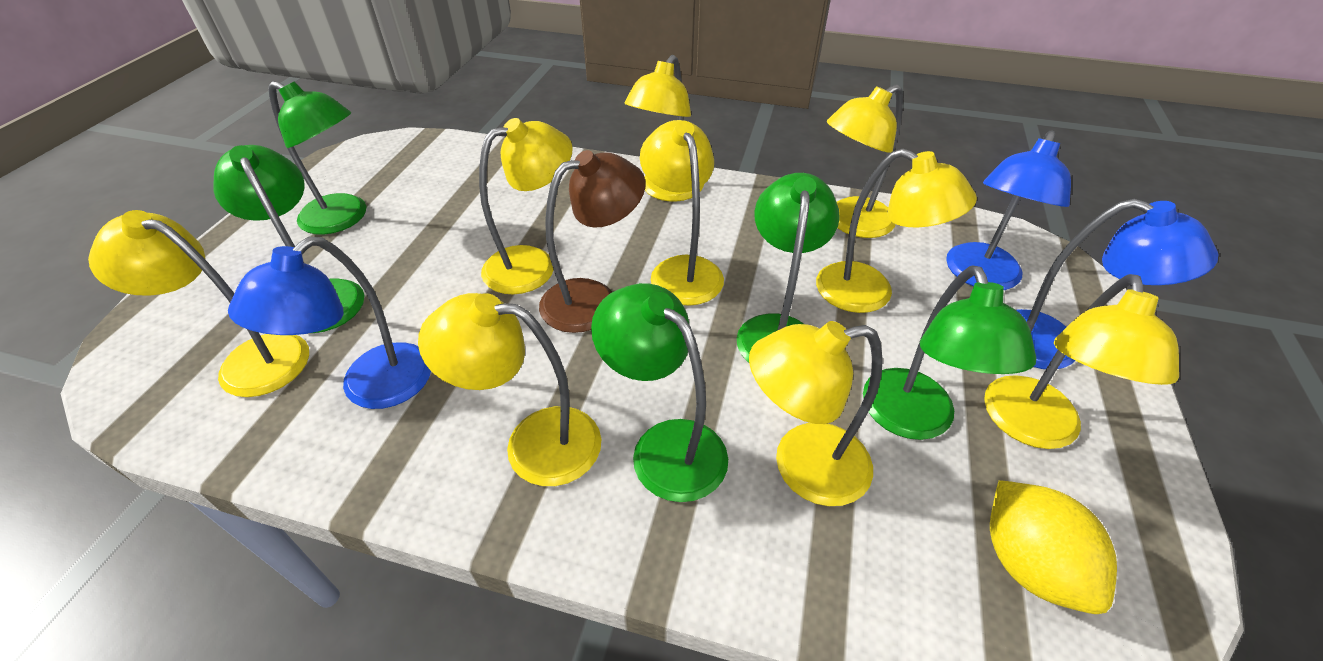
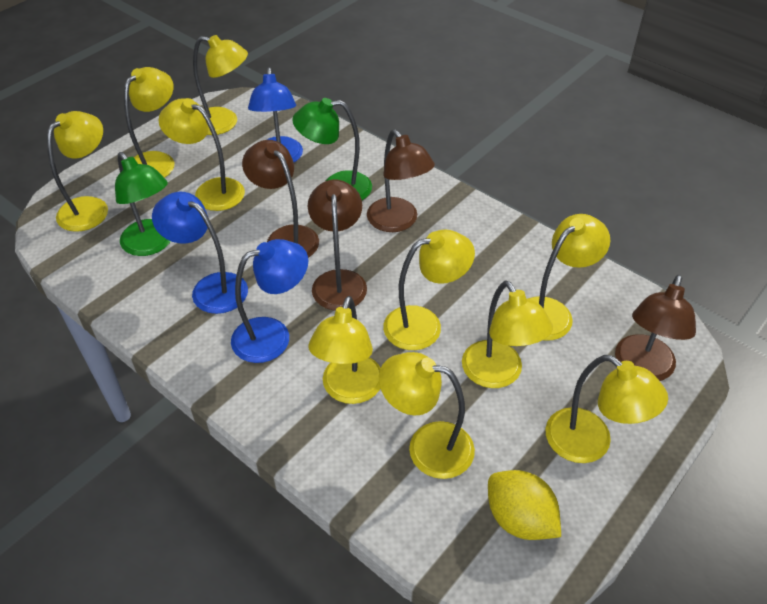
brown lamp: 1 -> 4
green lamp: 5 -> 2
yellow lamp: 9 -> 10

